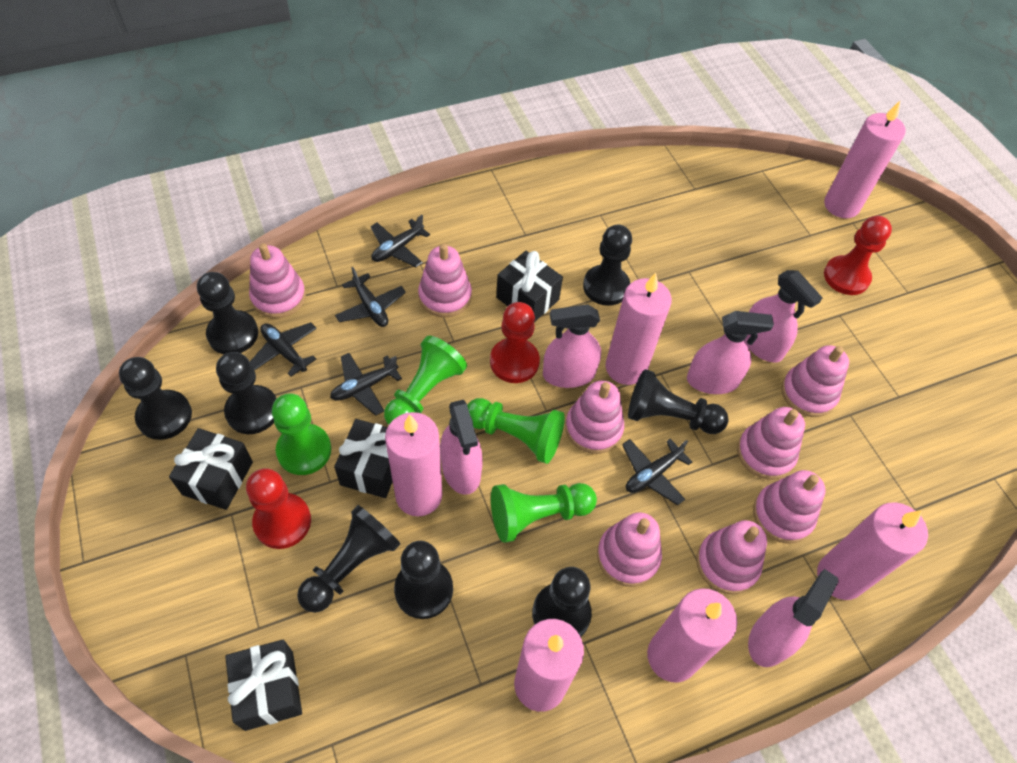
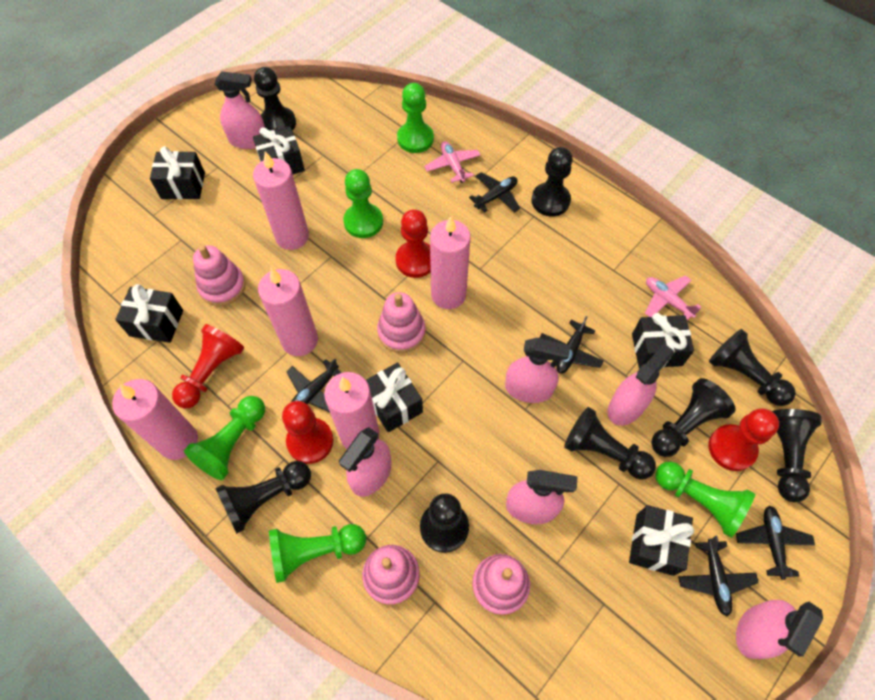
black gift: 4 -> 6
green pawn: 4 -> 5
pink candle: 6 -> 5
pink plane: 0 -> 2
pink spray bottle: 5 -> 6
pink stacking toy: 8 -> 4
red pawn: 3 -> 4

